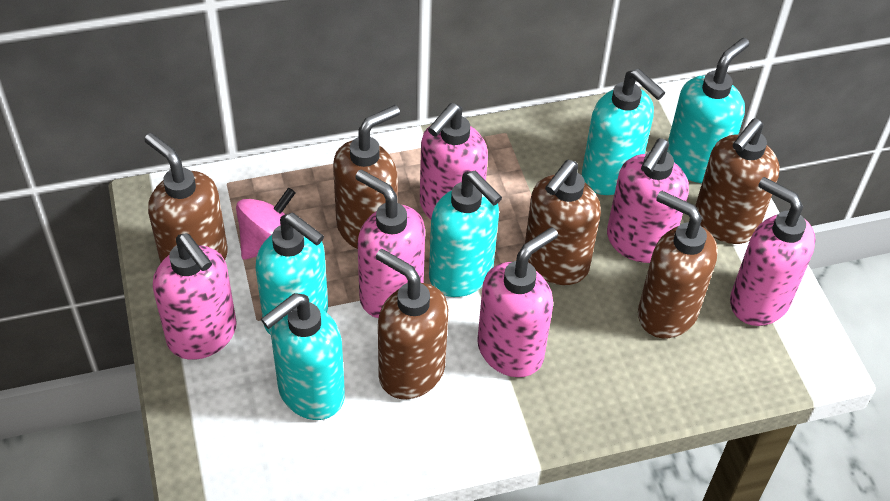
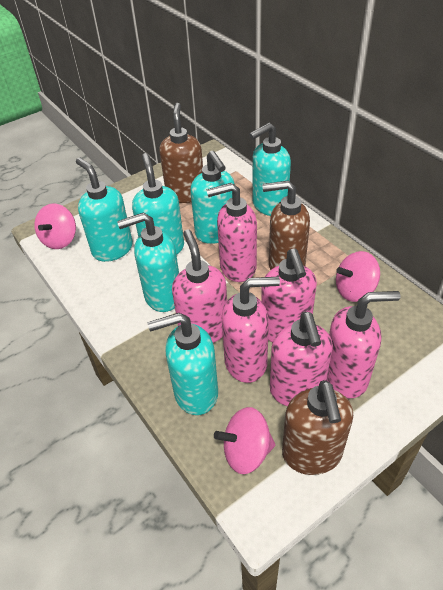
brown soap dispenser: 6 -> 3
pink spinning top: 1 -> 3
turquoise soap dispenser: 5 -> 6

